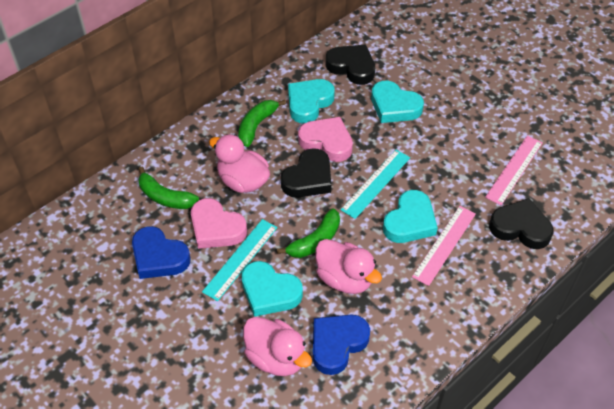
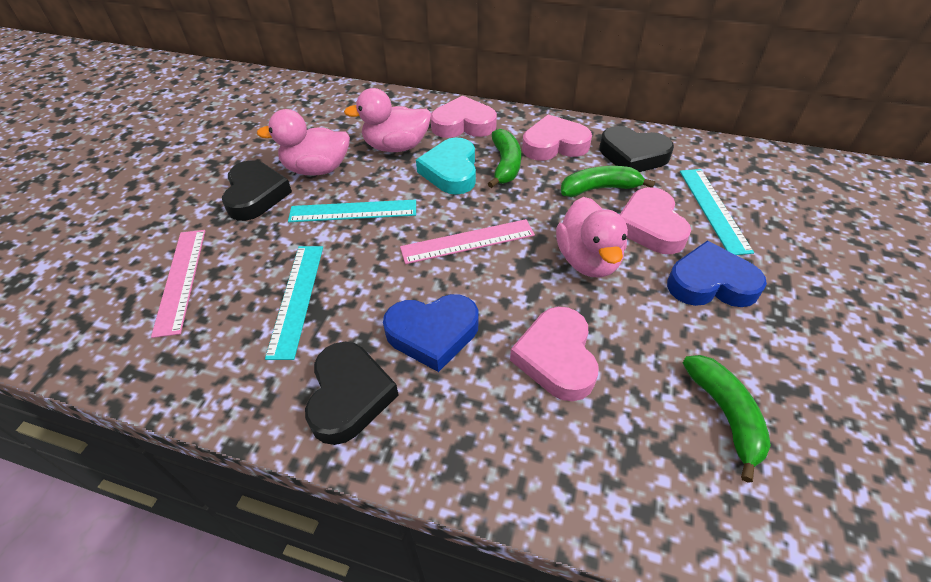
pink heart: 2 -> 4
turquoise heart: 4 -> 1
turquoise ruler: 2 -> 3

